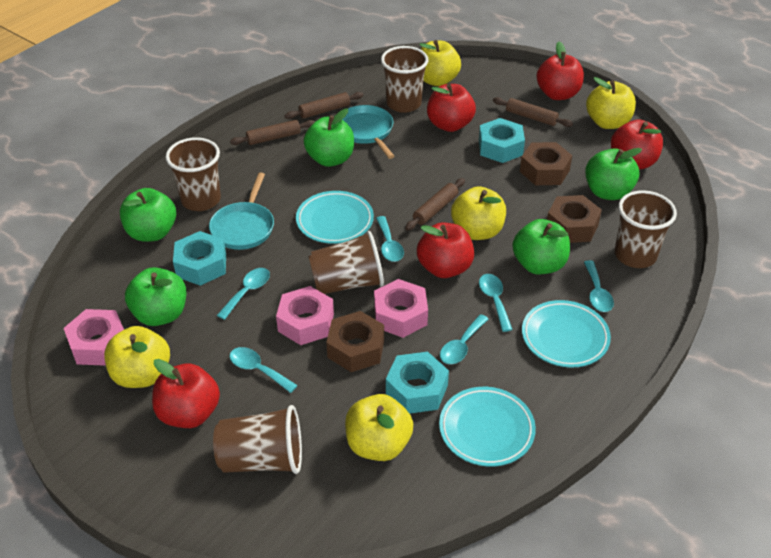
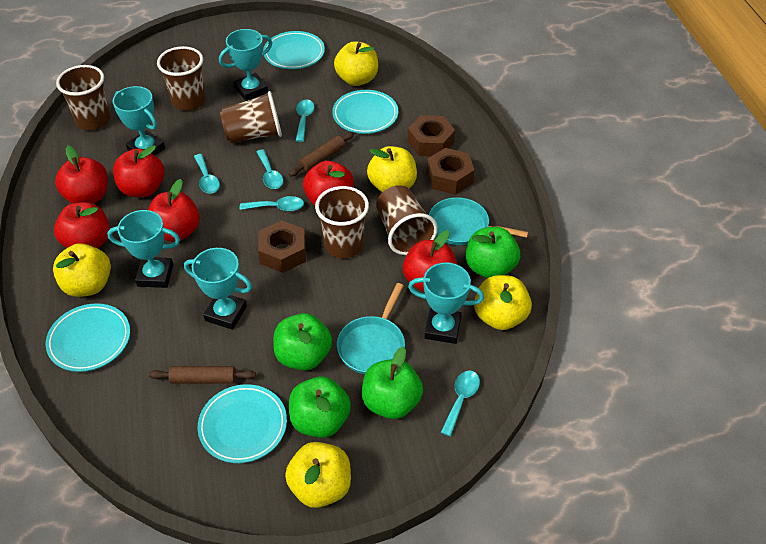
brown rolling pin: 4 -> 2
green apple: 5 -> 4
pink nut: 3 -> 0
red apple: 5 -> 6
turquoise nut: 3 -> 0
turquoise plate: 3 -> 4
turquoise spoon: 6 -> 5
turquoise trophy: 0 -> 5

